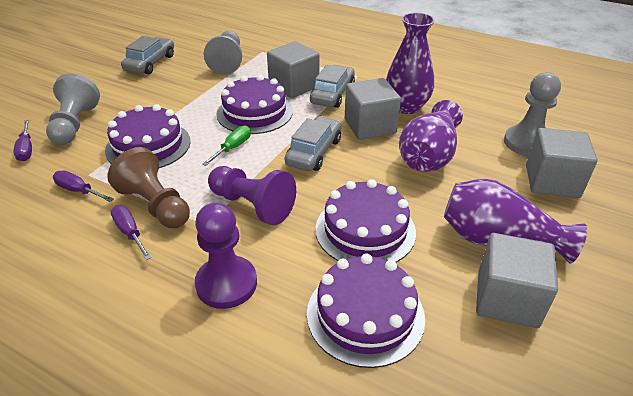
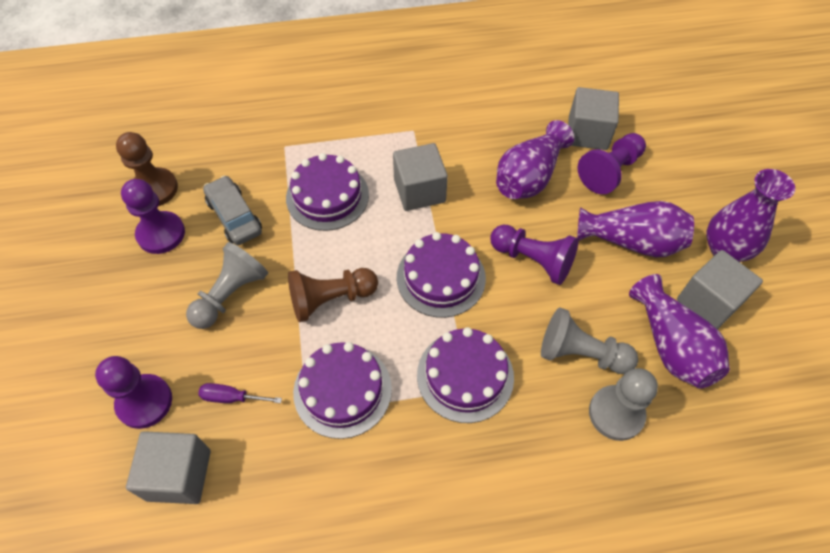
brown pawn: 1 -> 2
green screwdriver: 1 -> 0
grey car: 3 -> 1
purple pawn: 2 -> 4
purple screwdriver: 3 -> 1
purple vase: 3 -> 4

